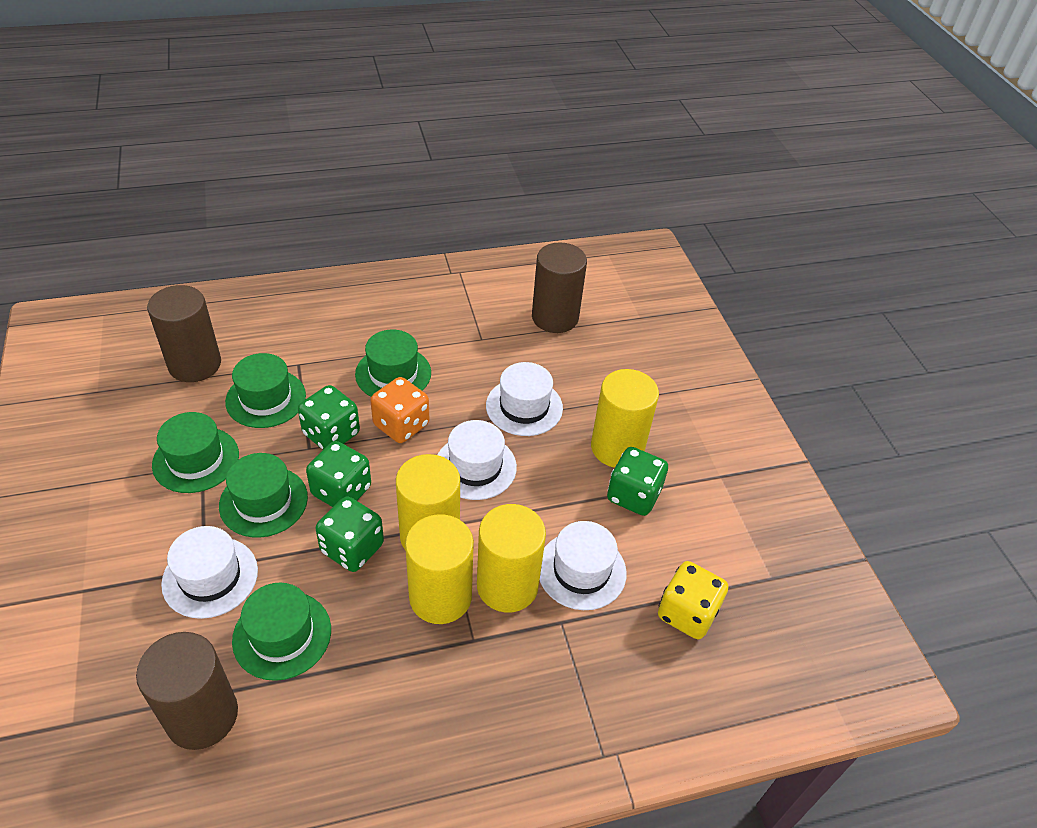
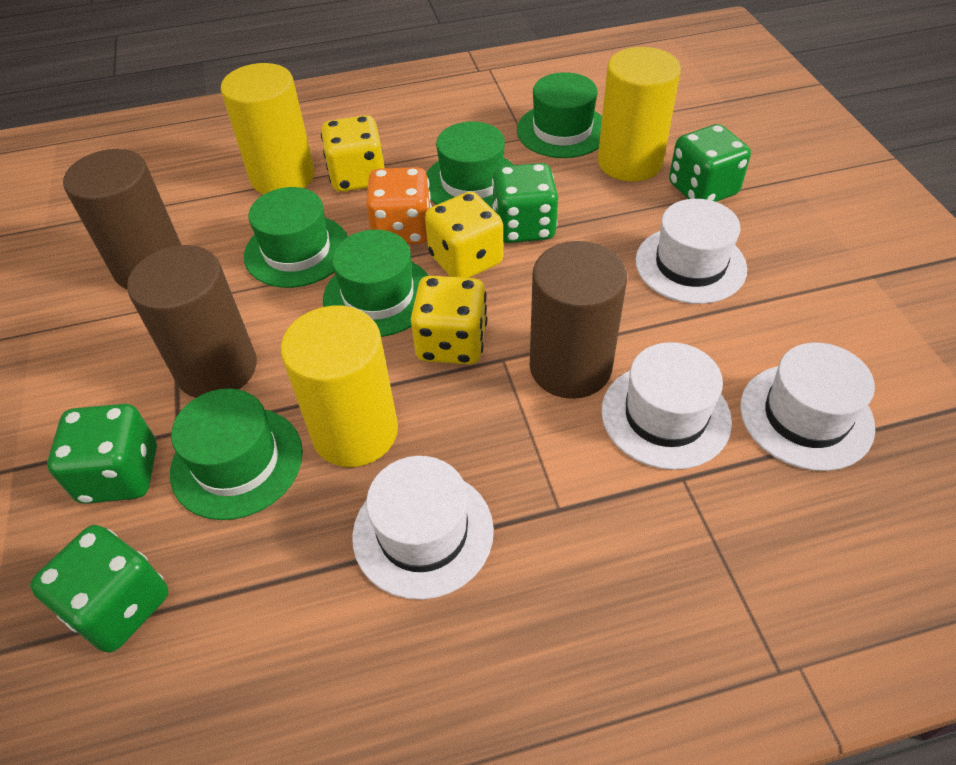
yellow cylinder: 4 -> 3
yellow dice: 1 -> 3

